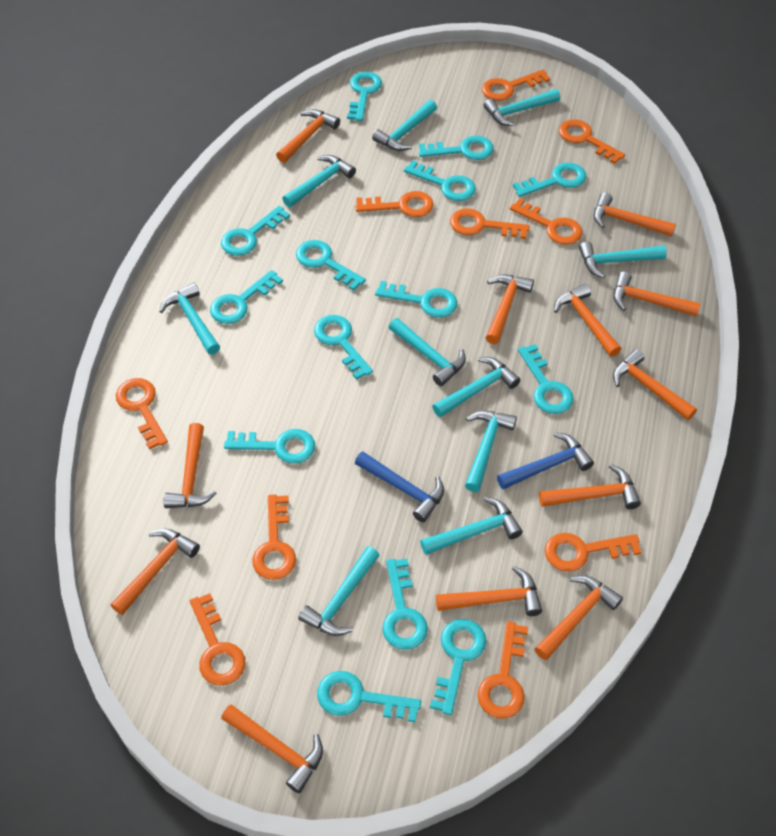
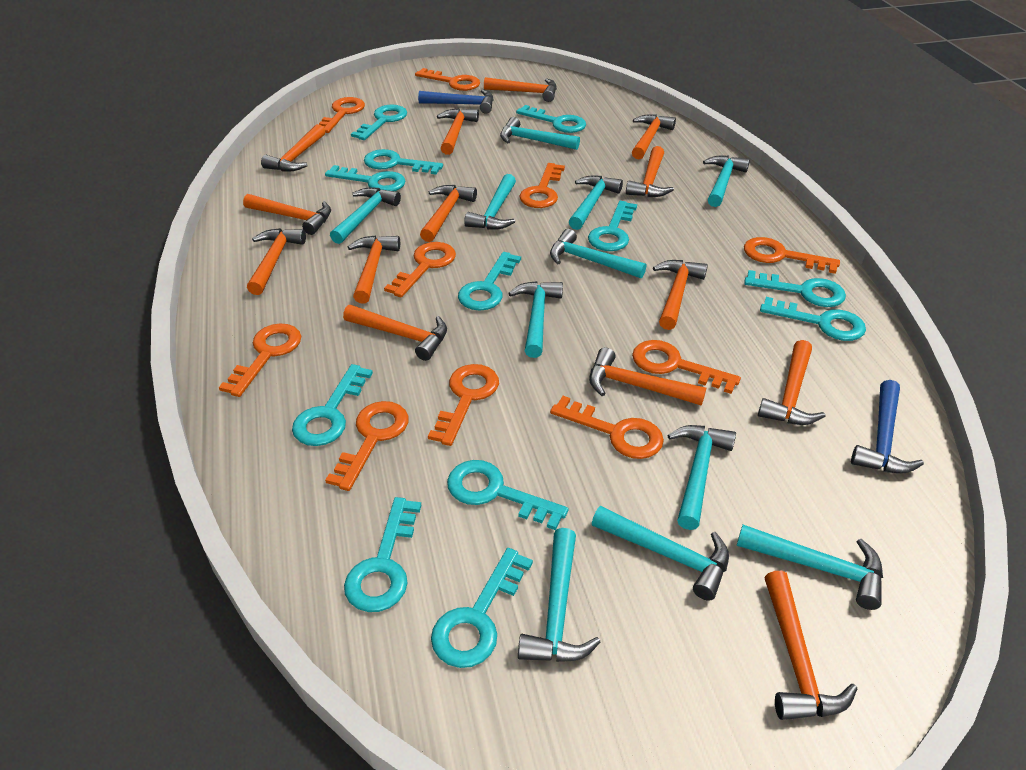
orange hammer: 12 -> 14
turquoise hammer: 10 -> 11
turquoise key: 14 -> 12

